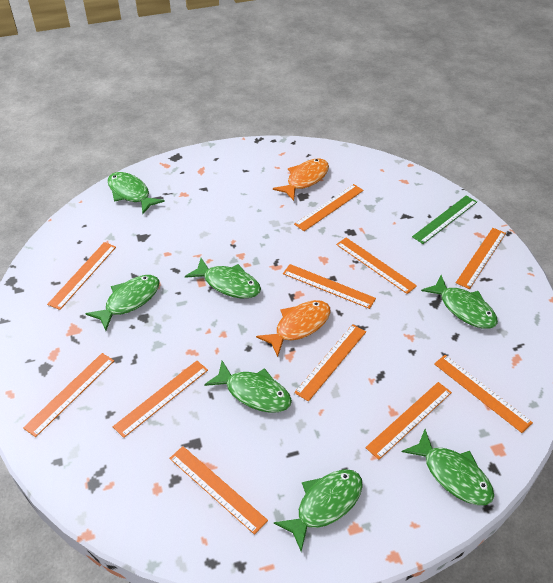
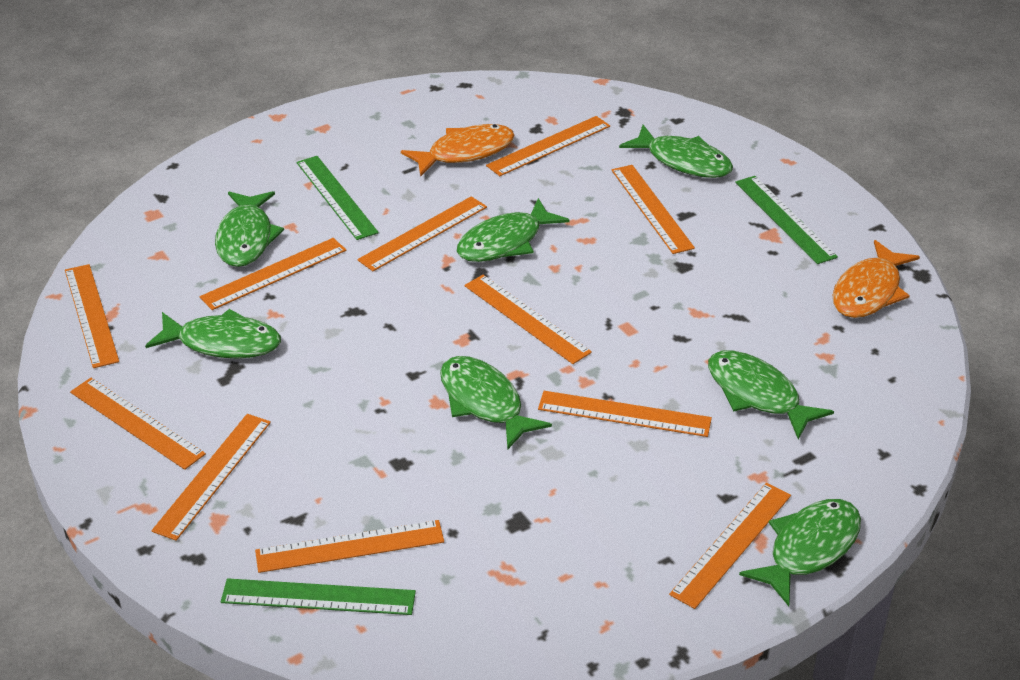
green ruler: 1 -> 3

